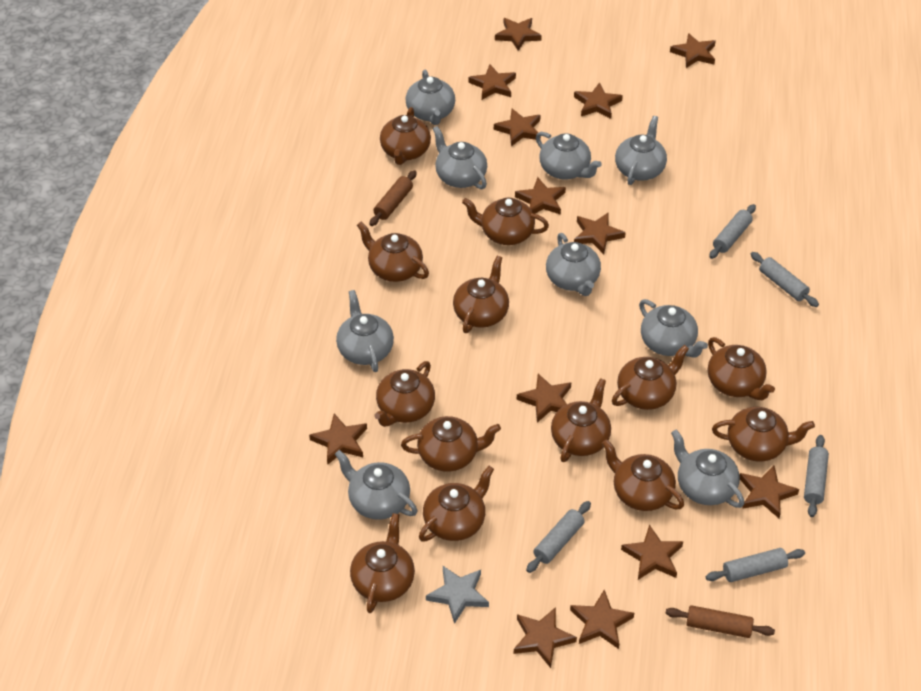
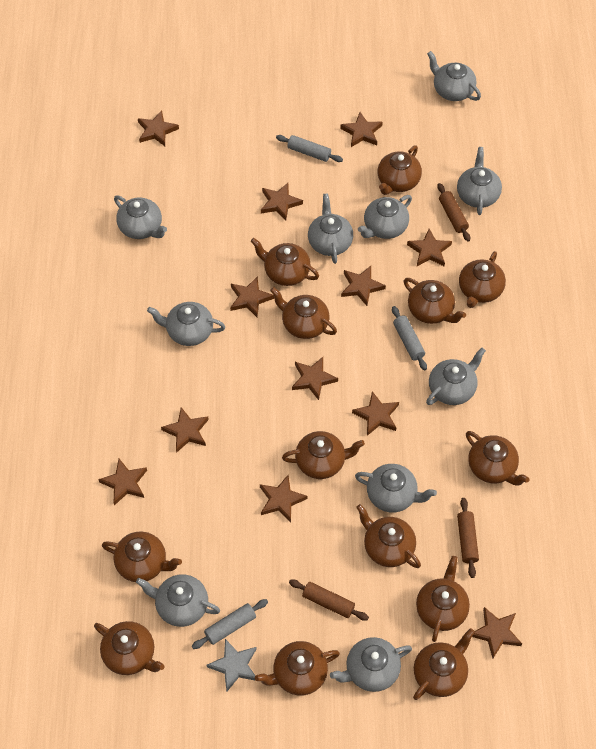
brown rolling pin: 2 -> 3
brown star: 13 -> 12
grey rolling pin: 5 -> 3
grey teapot: 9 -> 10

